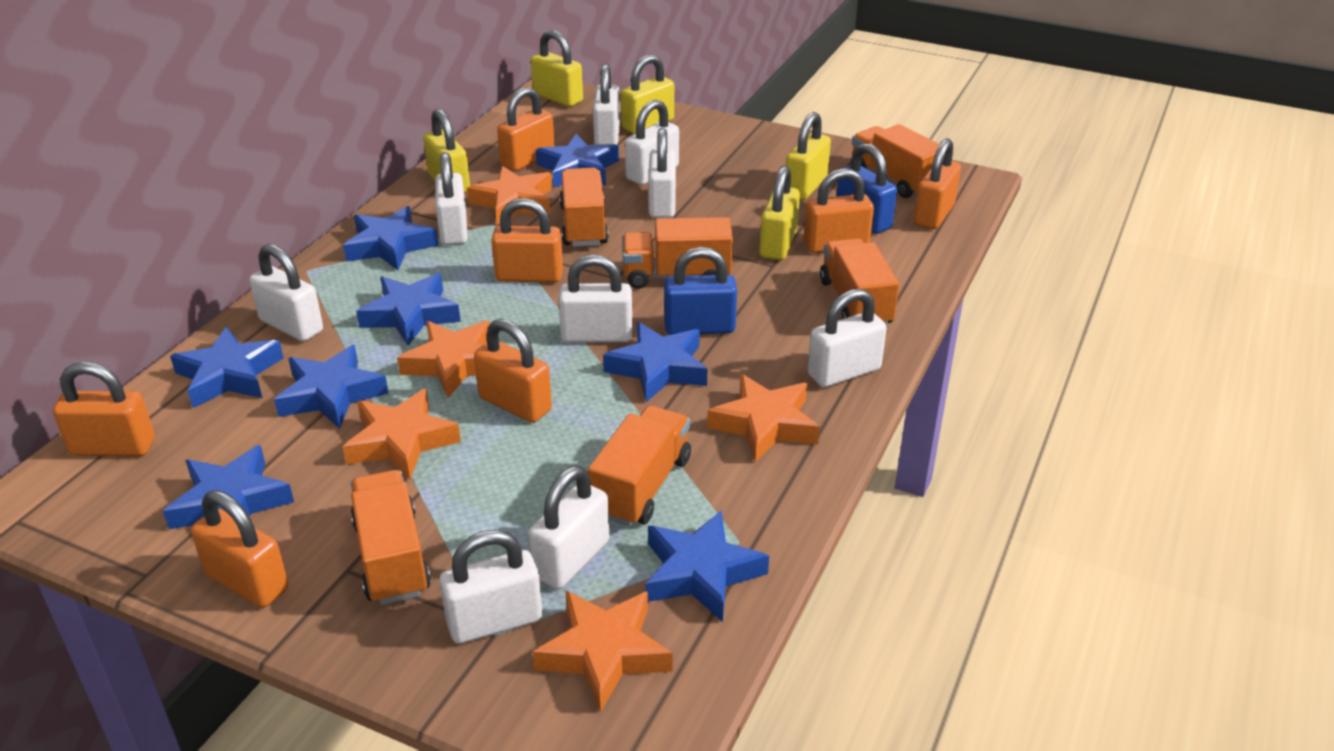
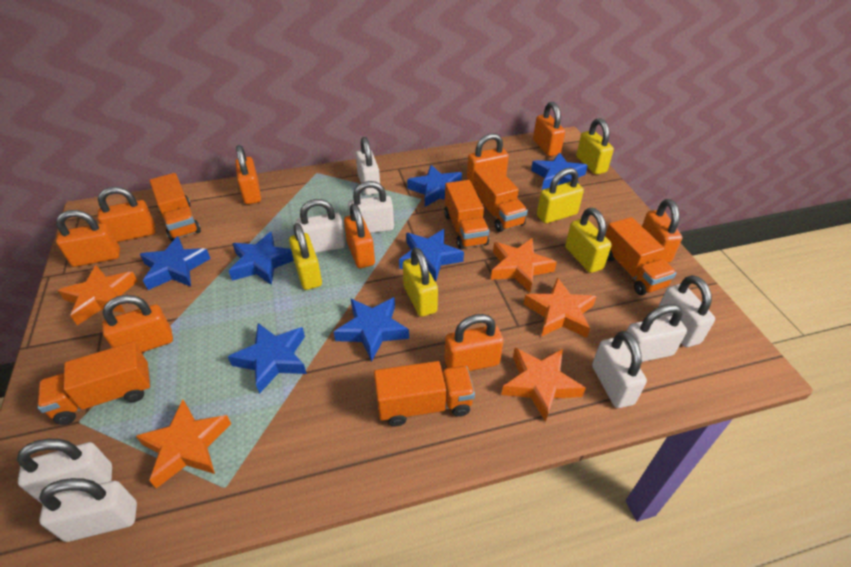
blue padlock: 2 -> 0
blue star: 8 -> 7
orange padlock: 7 -> 9
white padlock: 9 -> 8

